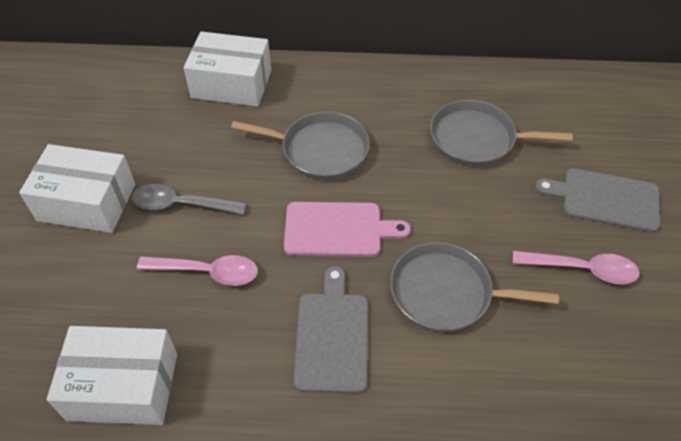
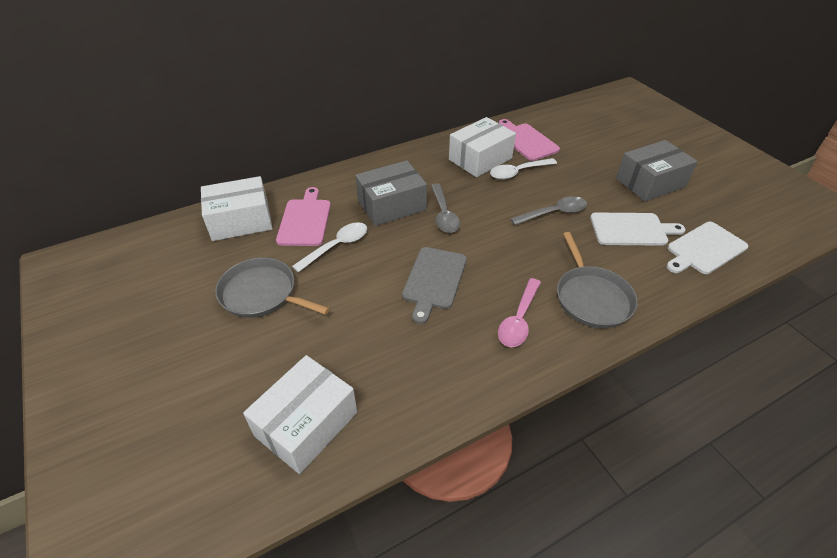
grey box: 0 -> 2
grey cutting board: 2 -> 1
grey pan: 3 -> 2
grey spoon: 1 -> 2
pink cutting board: 1 -> 2
pink spoon: 2 -> 1
white cutting board: 0 -> 2
white spoon: 0 -> 2

